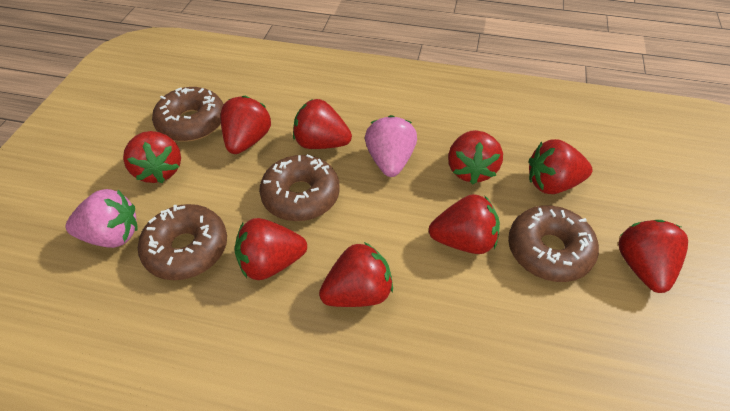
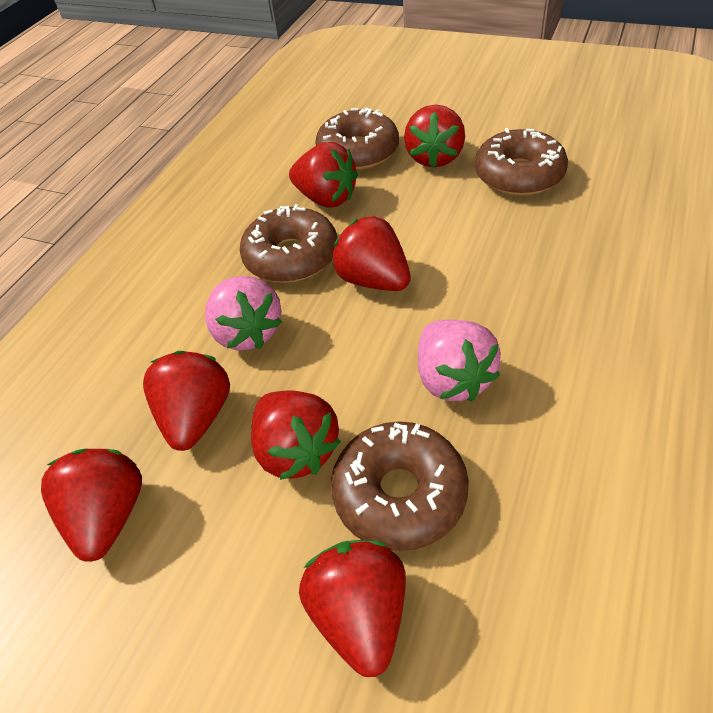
red strawberry: 9 -> 7

